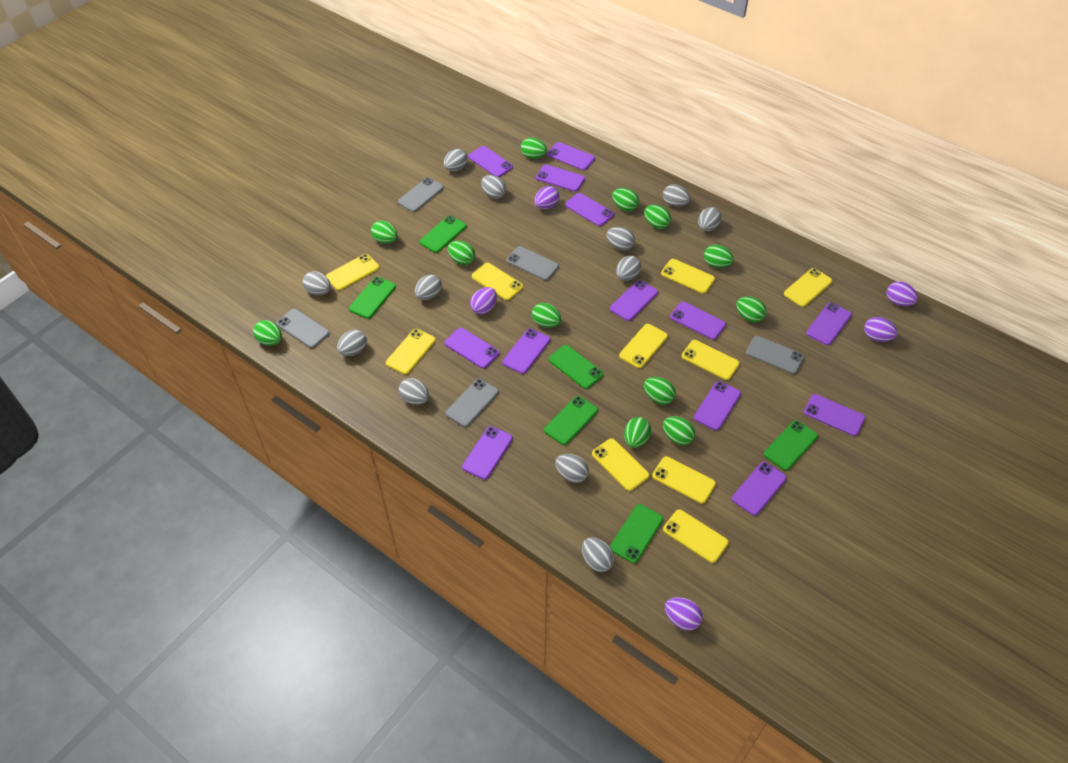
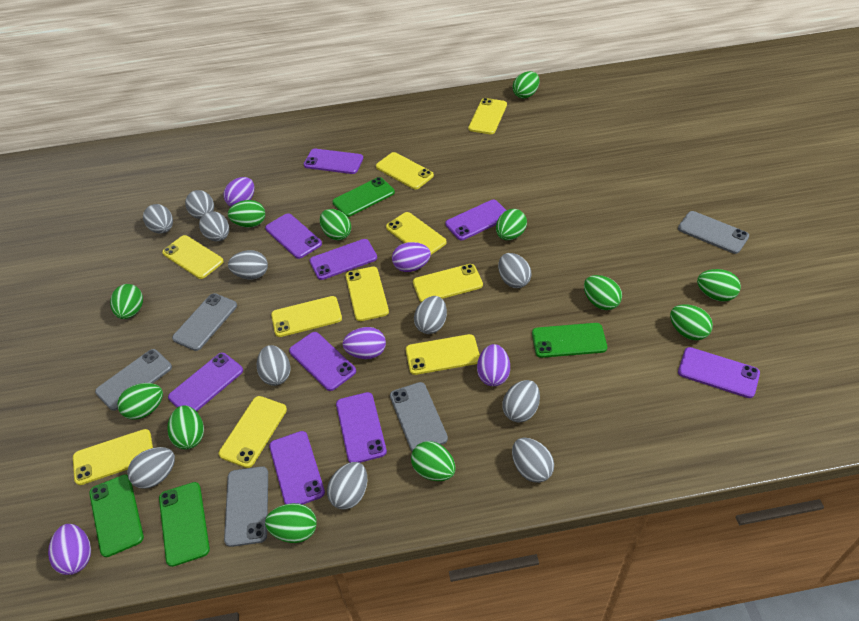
green phone: 6 -> 4
grey egg: 12 -> 11
purple phone: 13 -> 9

